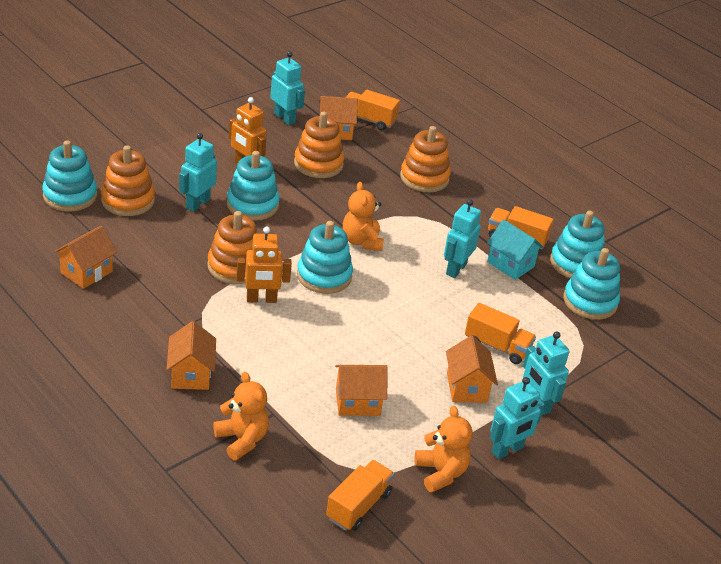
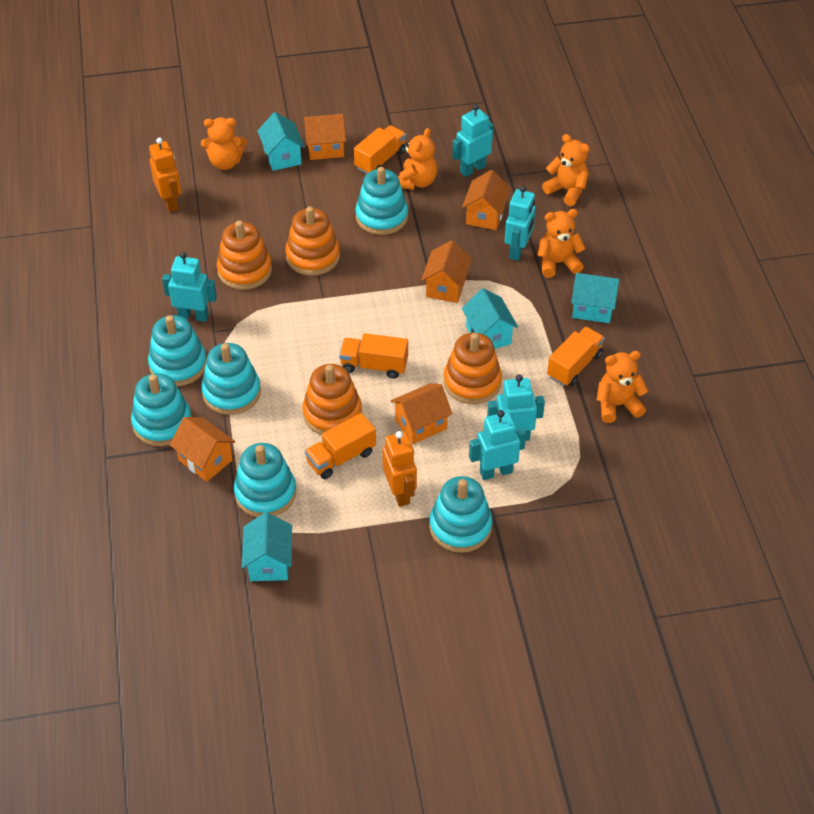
orange teddy bear: 3 -> 5
turquoise house: 1 -> 4
turquoise stacking toy: 5 -> 6

